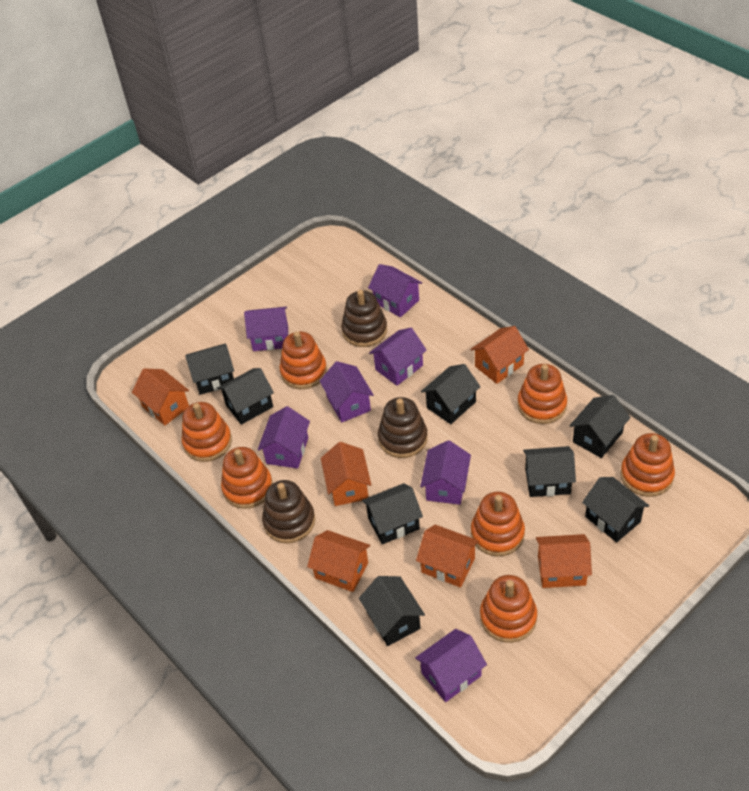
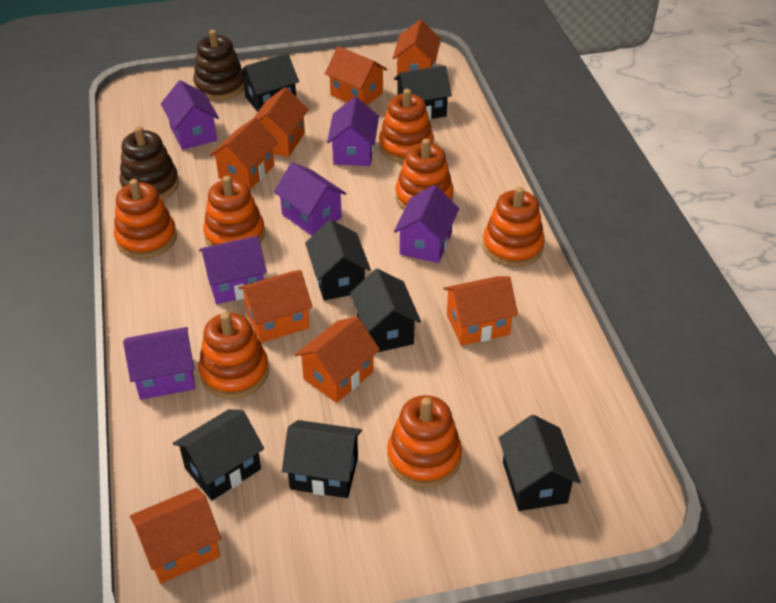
black house: 8 -> 7
brown stacking toy: 3 -> 2
orange house: 6 -> 8
purple house: 7 -> 6

